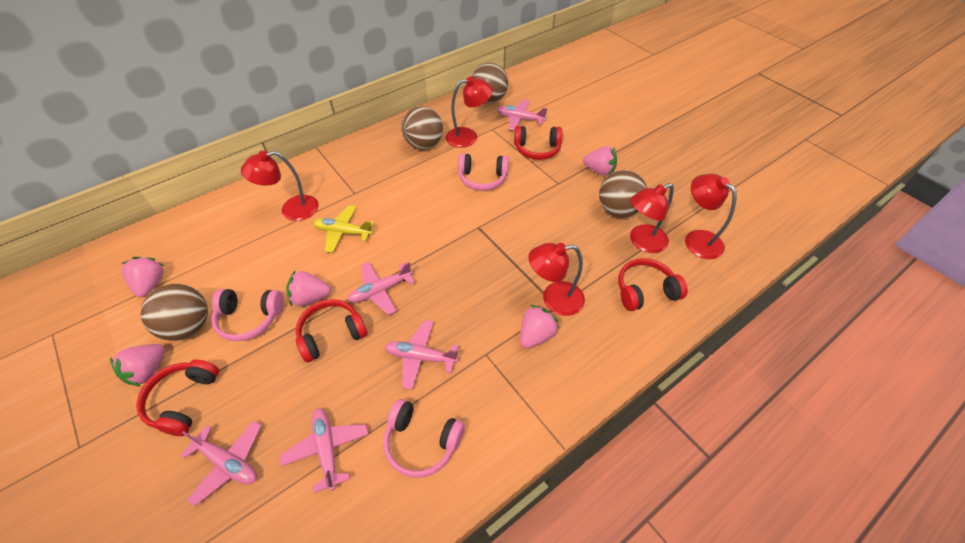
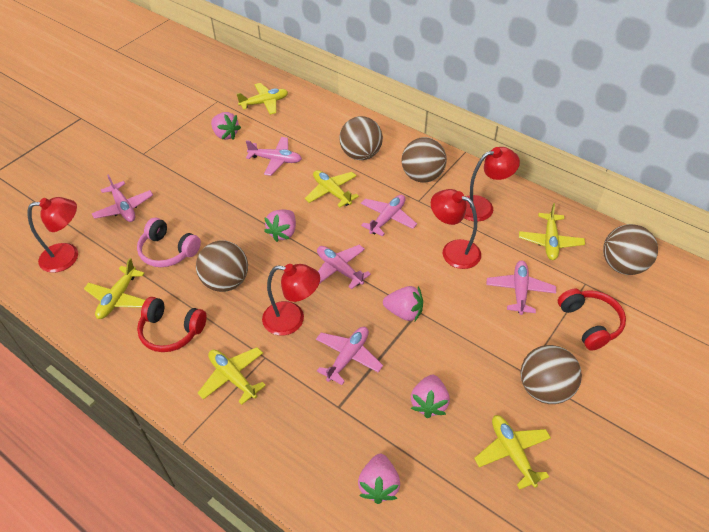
brown ball: 4 -> 5
pink headphones: 3 -> 1
pink plane: 5 -> 6
red headphones: 4 -> 2
red lamp: 5 -> 4
yellow plane: 1 -> 6

